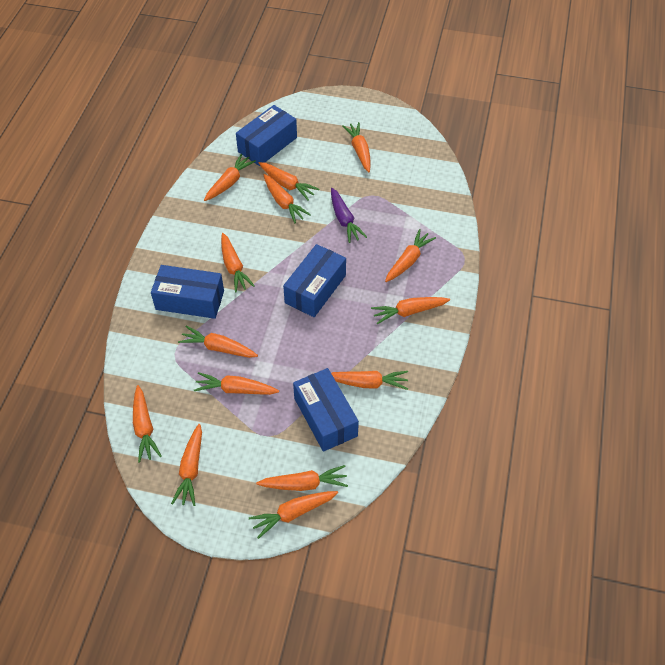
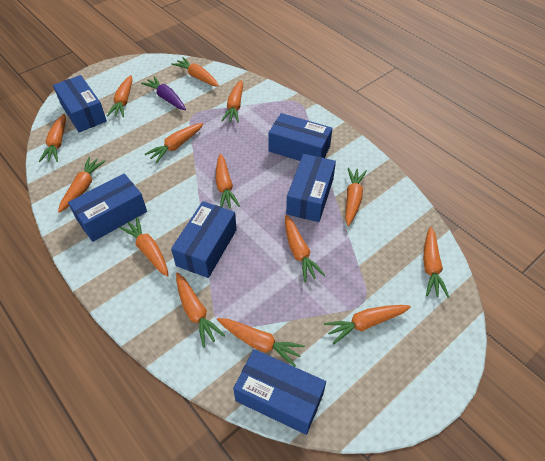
blue box: 4 -> 6

